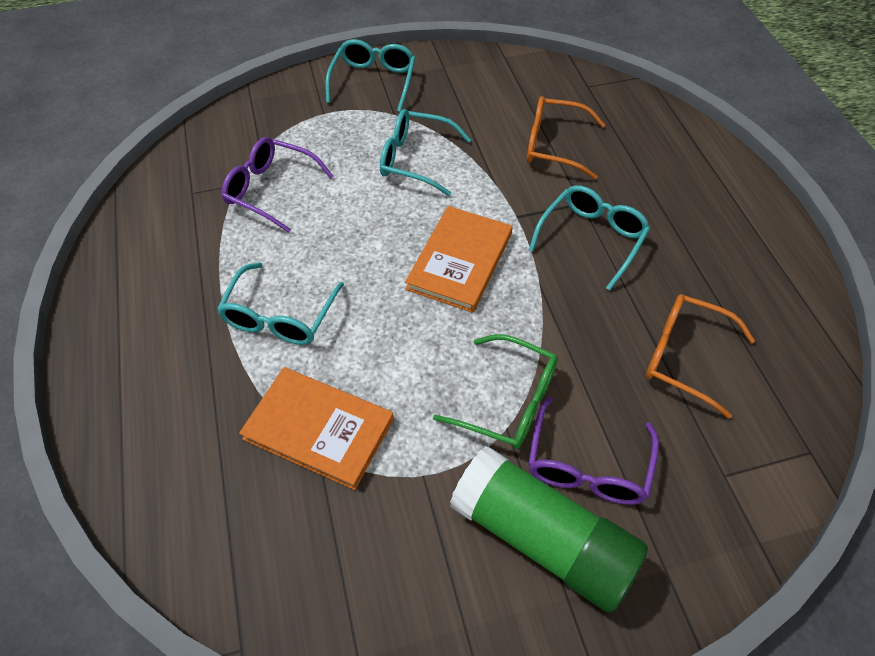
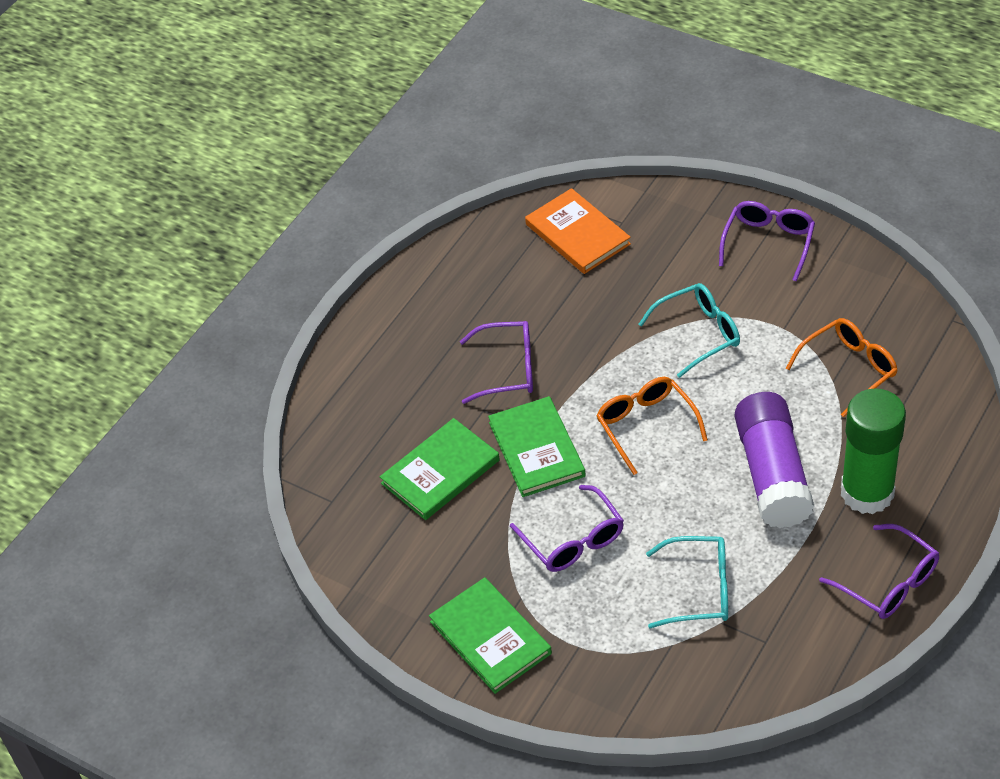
green book: 0 -> 3
green glasses: 1 -> 0
orange book: 2 -> 1
purple glasses: 2 -> 4
purple glue stick: 0 -> 1
turquoise glasses: 4 -> 2

